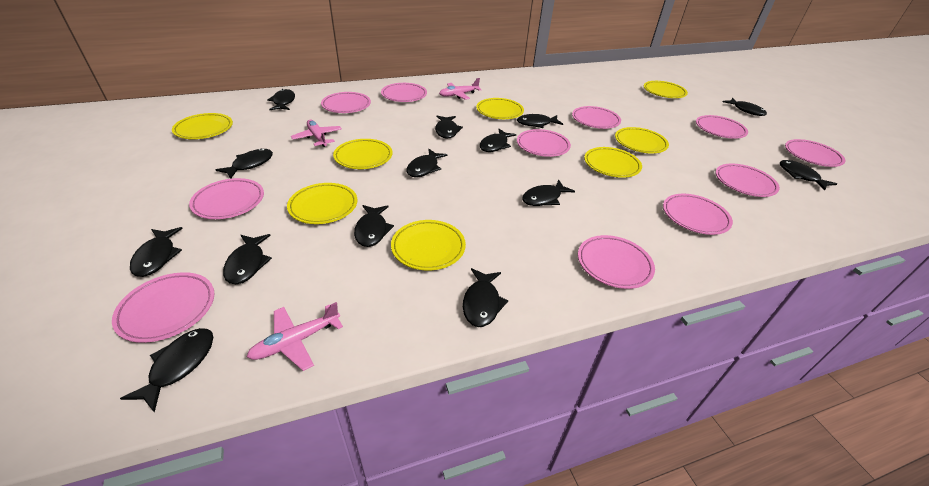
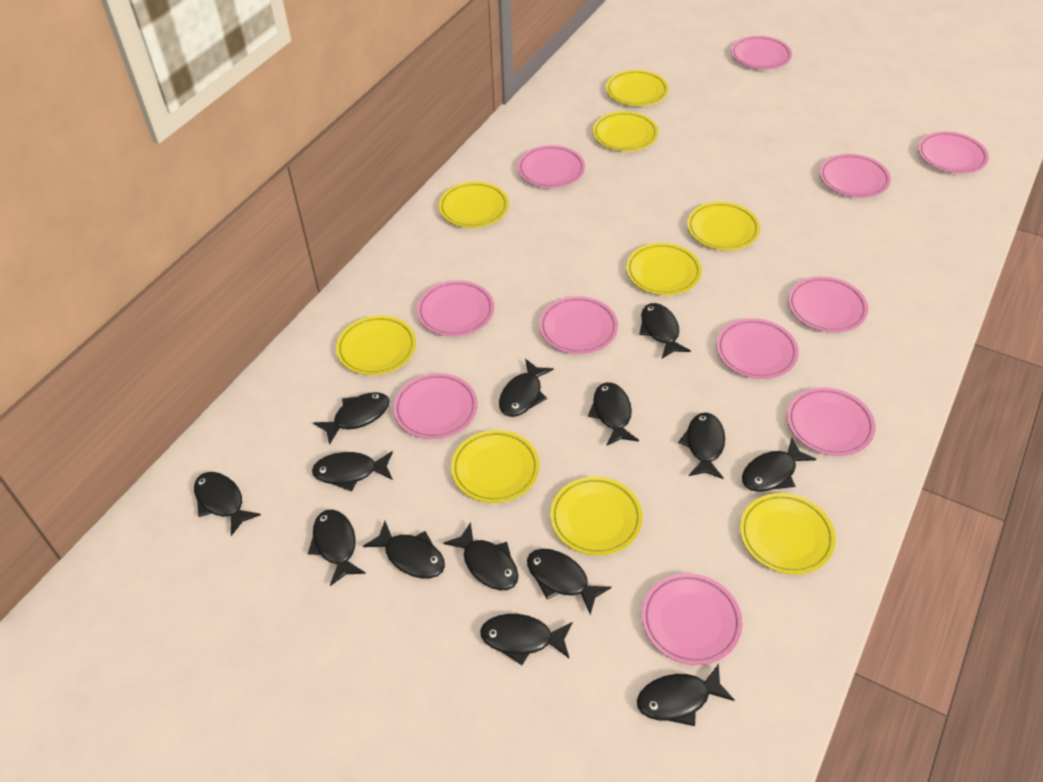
pink plane: 3 -> 0
yellow plate: 8 -> 9

